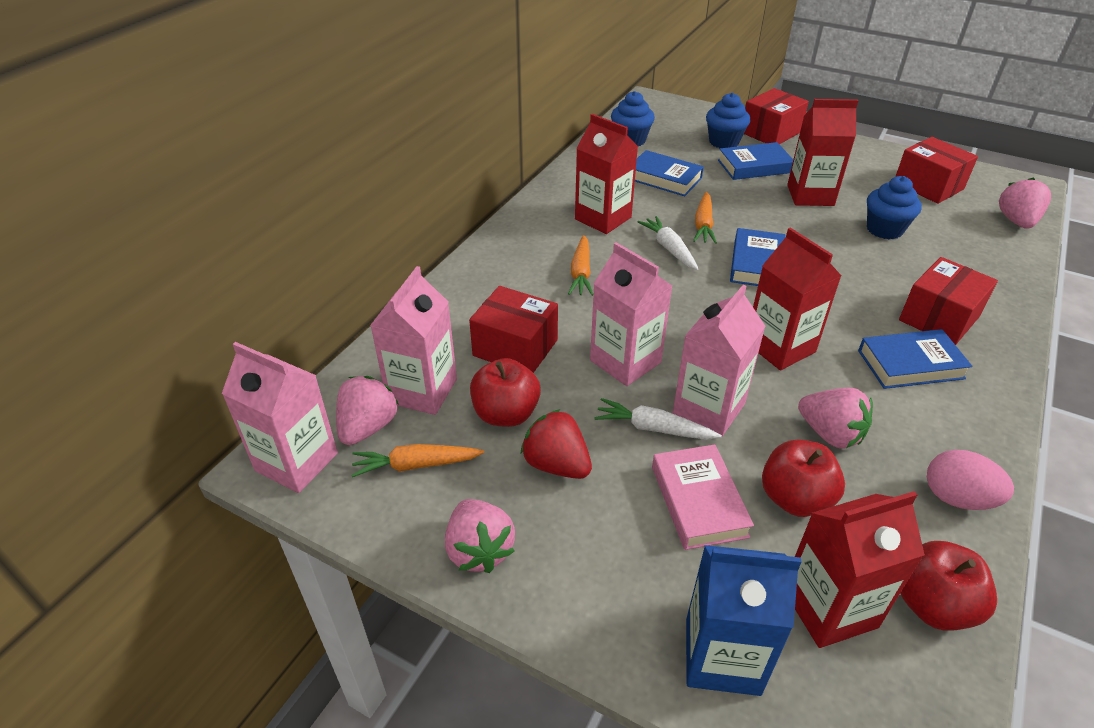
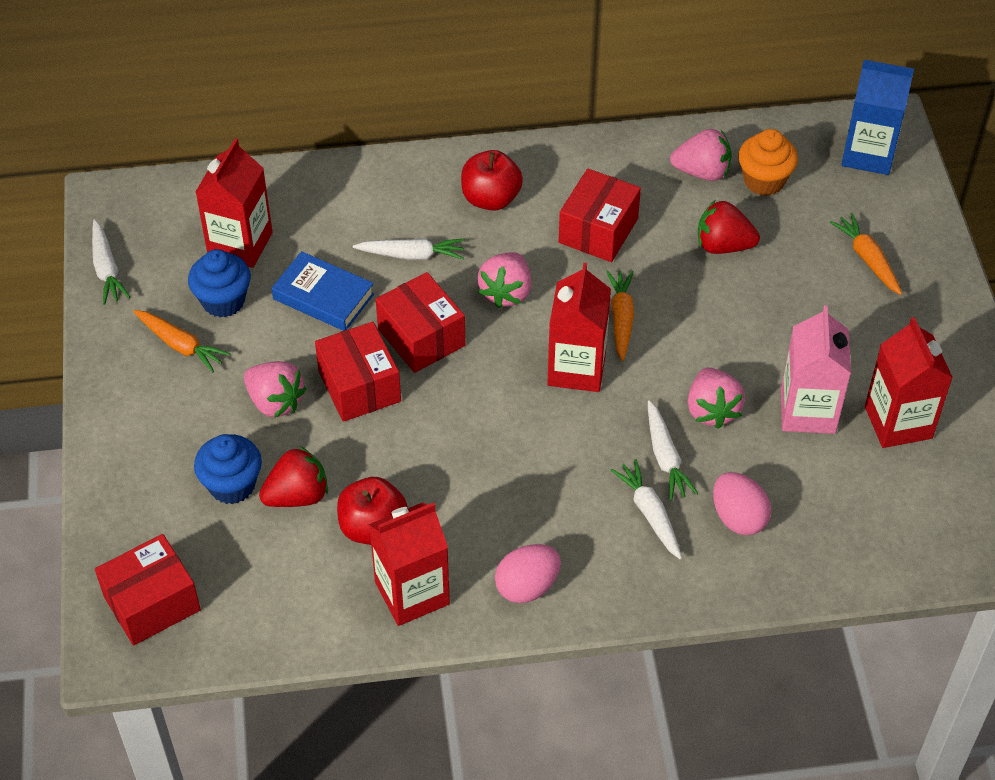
blue book: 4 -> 1
blue cupcake: 3 -> 2
orange cupcake: 0 -> 1
pink book: 1 -> 0
pink carton: 4 -> 1
pink egg: 1 -> 2
red apple: 3 -> 2
red strawberry: 1 -> 2
white carrot: 2 -> 4

